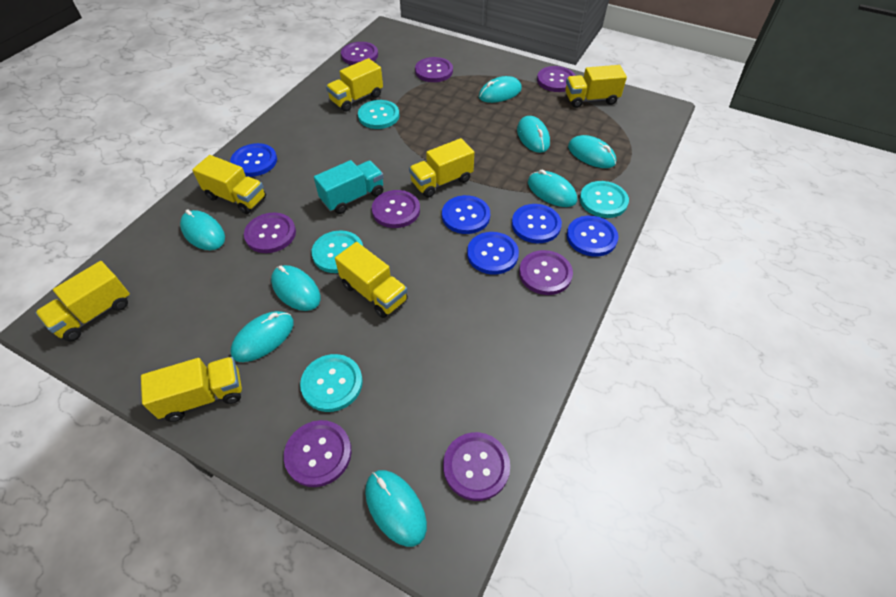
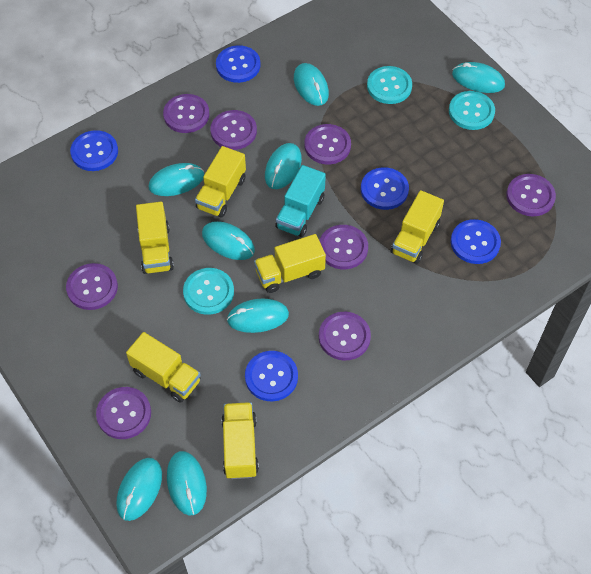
turquoise button: 4 -> 3
yellow truck: 7 -> 6

